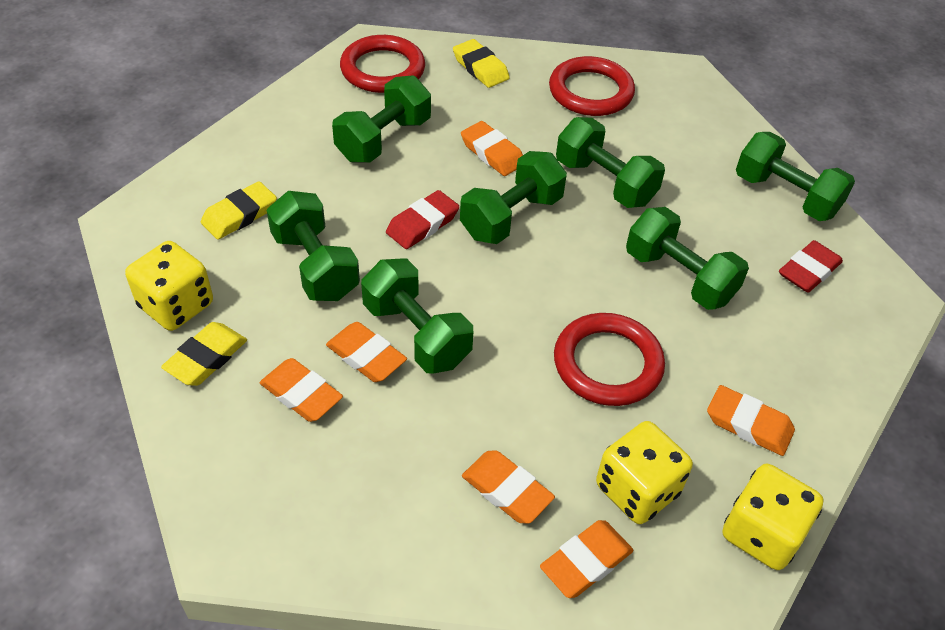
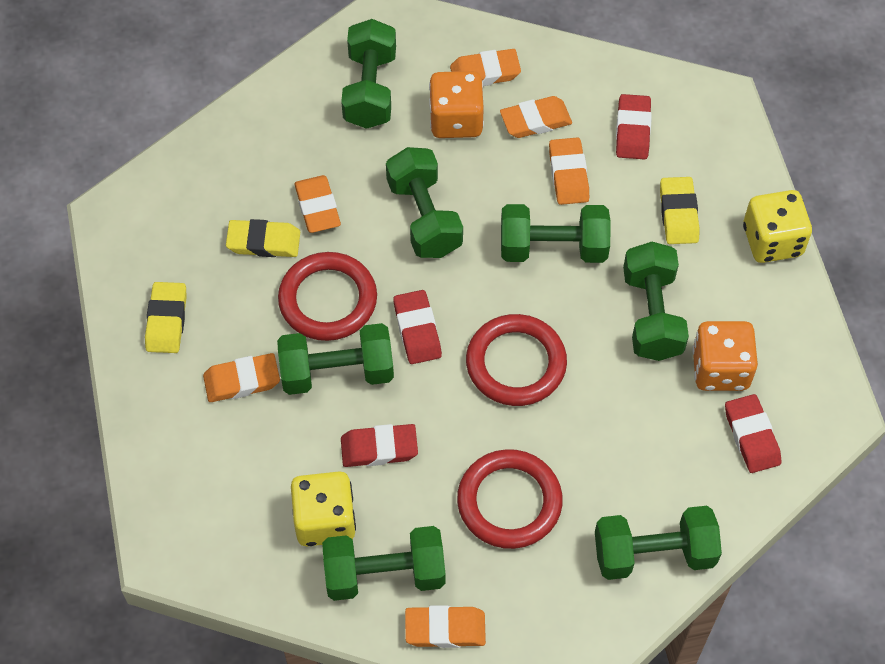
orange dice: 0 -> 2
red eraser: 2 -> 4
yellow dice: 3 -> 2

